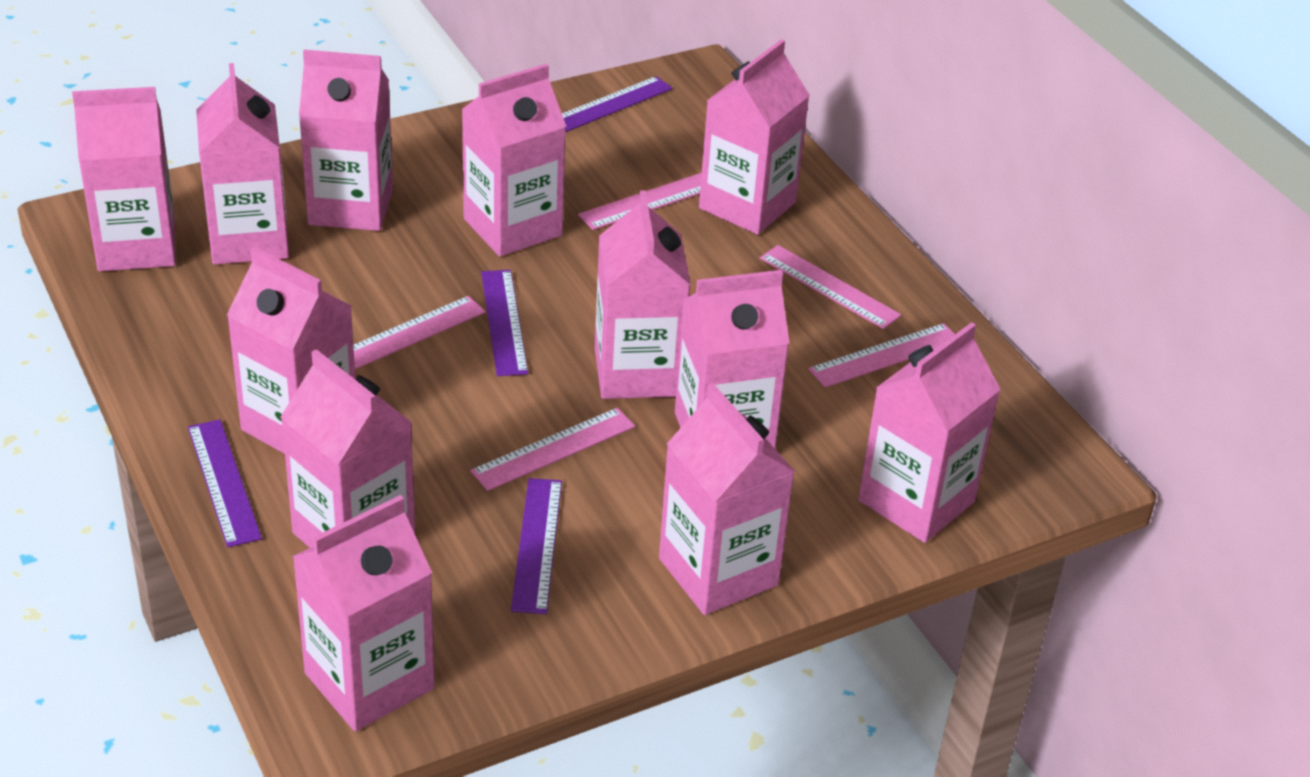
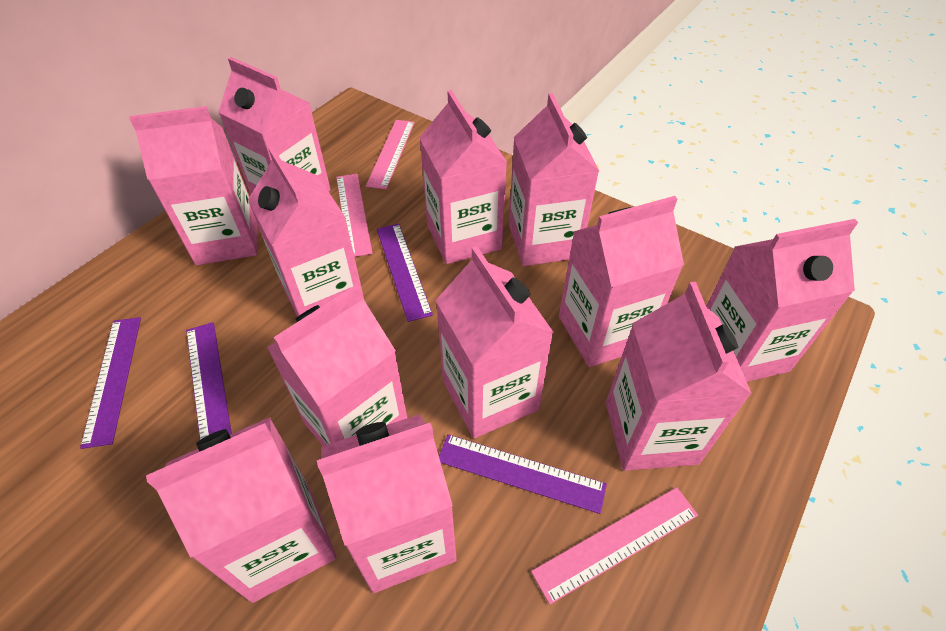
pink ruler: 5 -> 3

